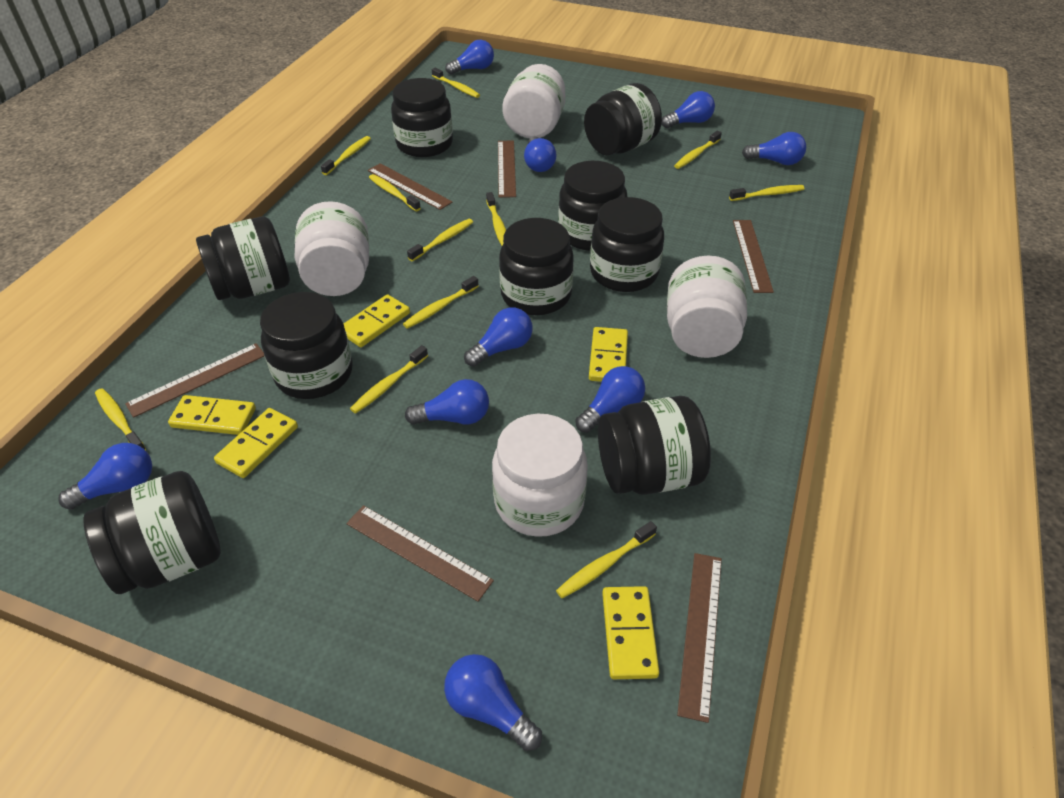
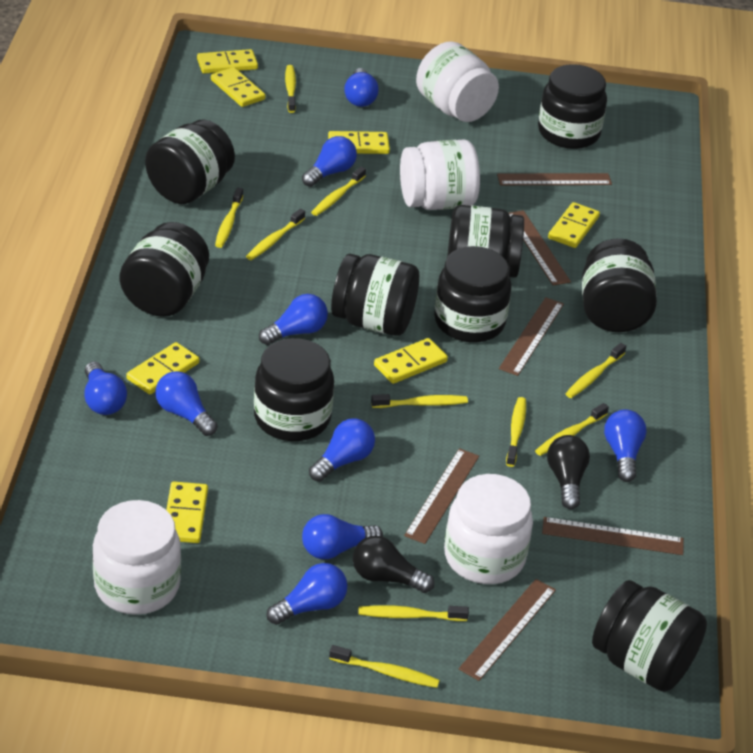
black light bulb: 0 -> 2
yellow domino: 5 -> 7
yellow toothbrush: 11 -> 10

